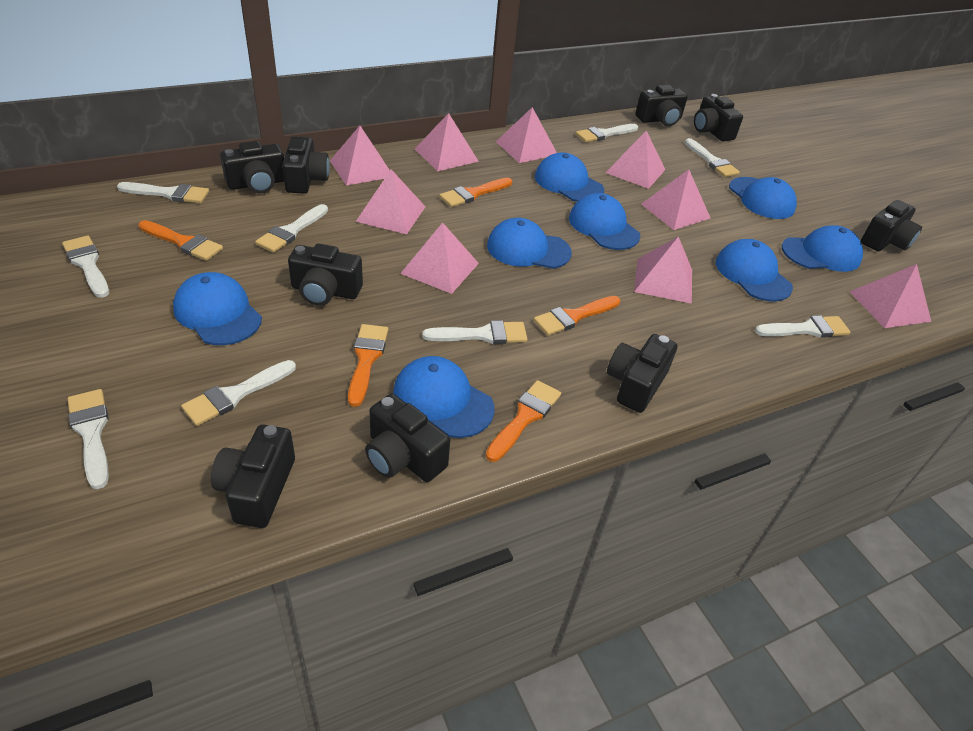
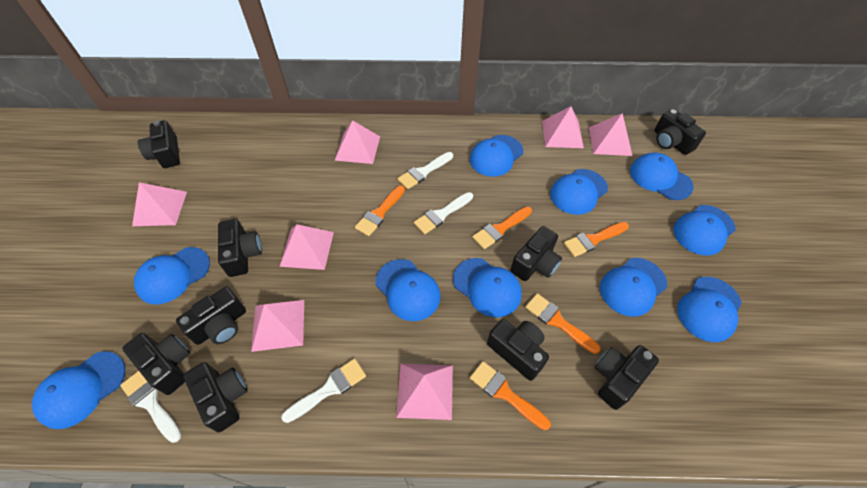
blue cap: 8 -> 10
pink pyramid: 9 -> 7
white brush: 9 -> 4

